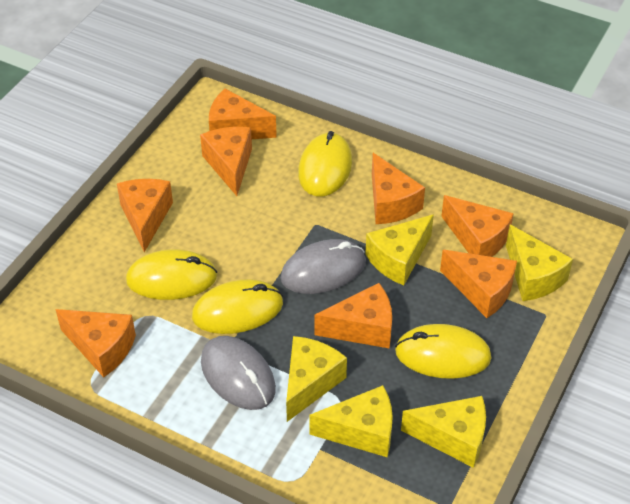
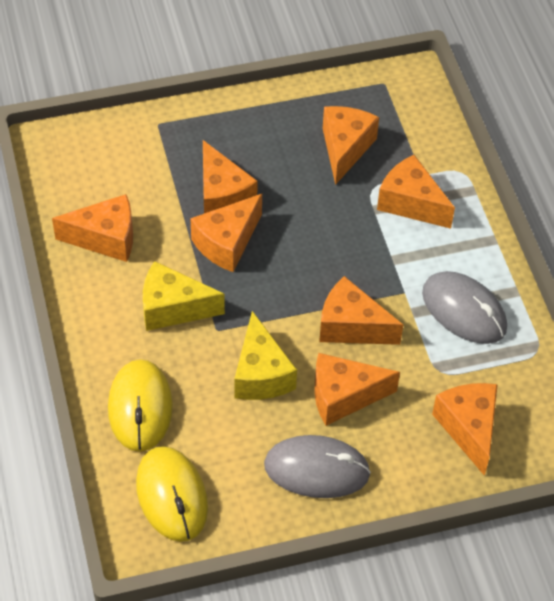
yellow cheese: 5 -> 2
yellow mouse: 4 -> 2

